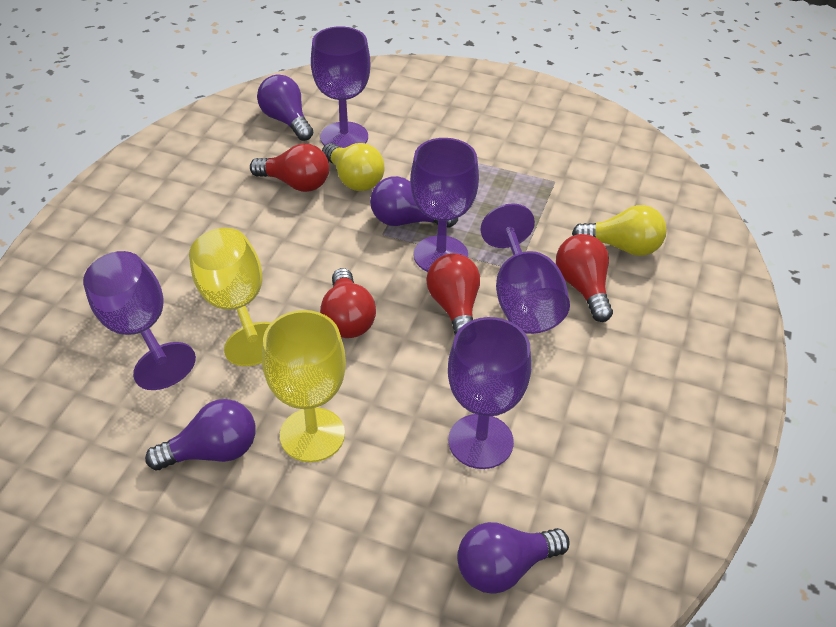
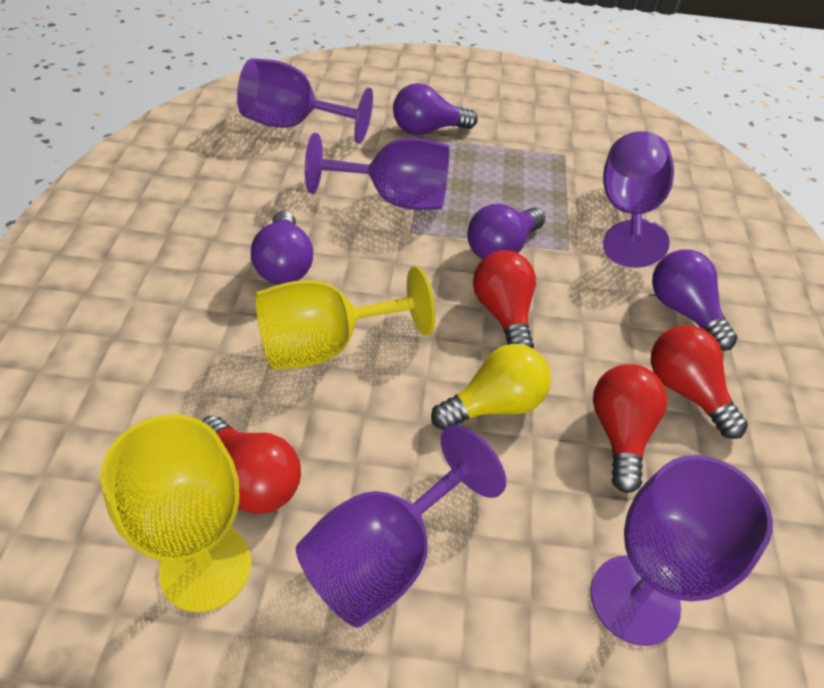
yellow light bulb: 2 -> 1

